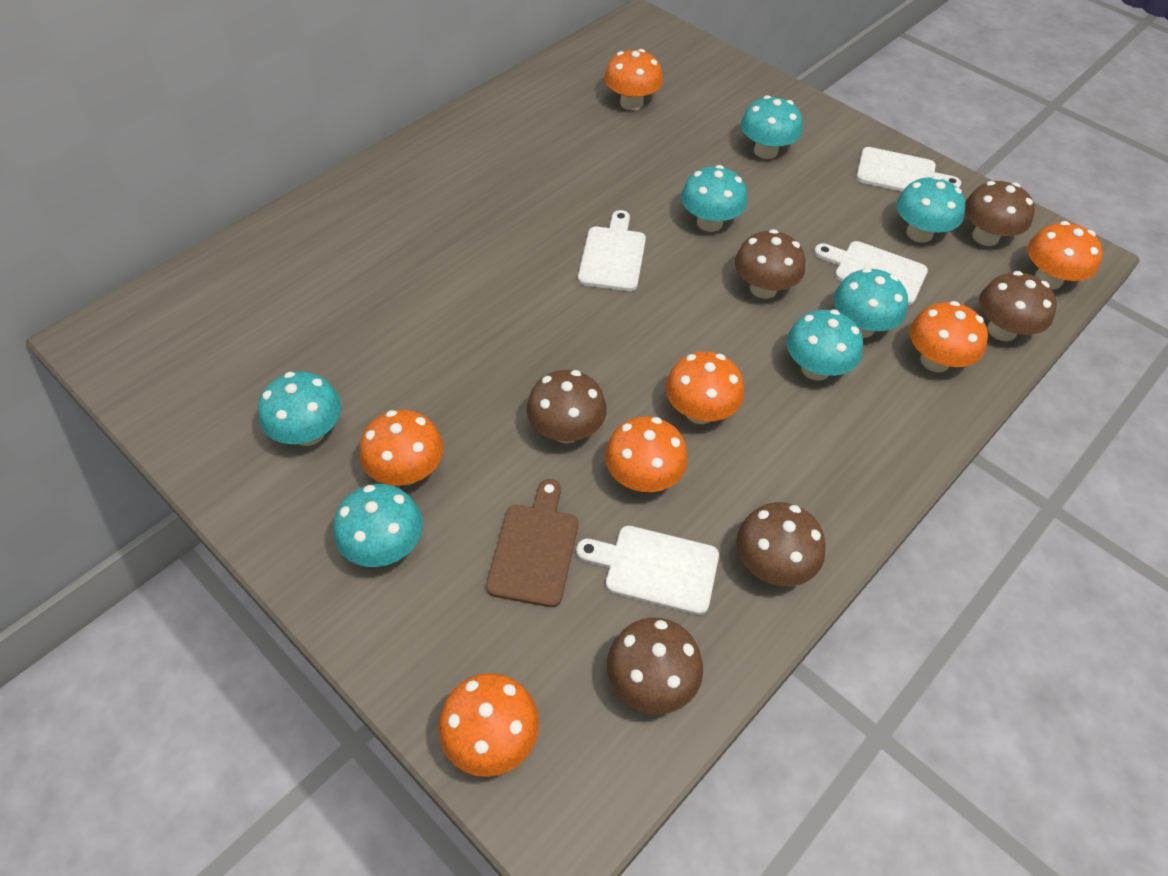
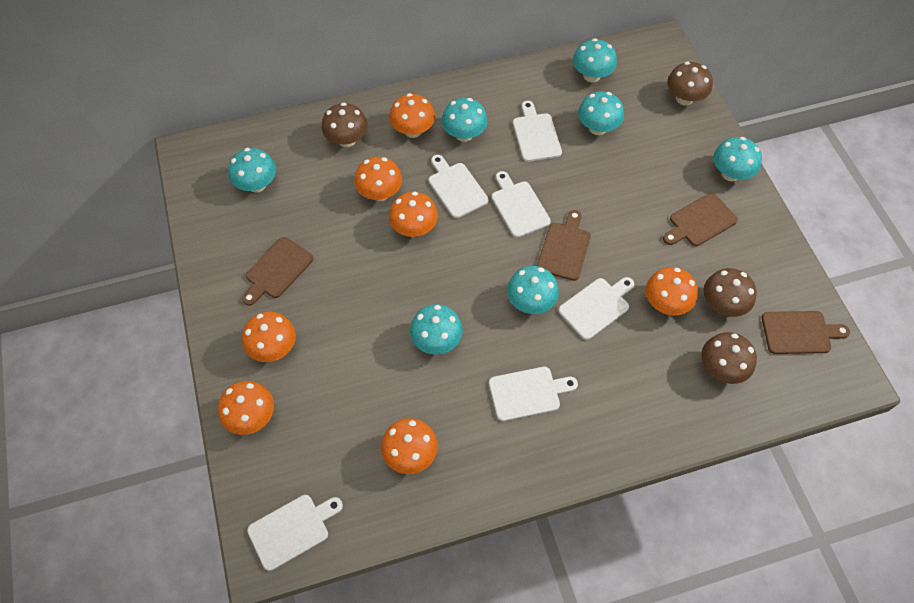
brown cutting board: 1 -> 4
brown mushroom: 6 -> 4
white cutting board: 4 -> 6

